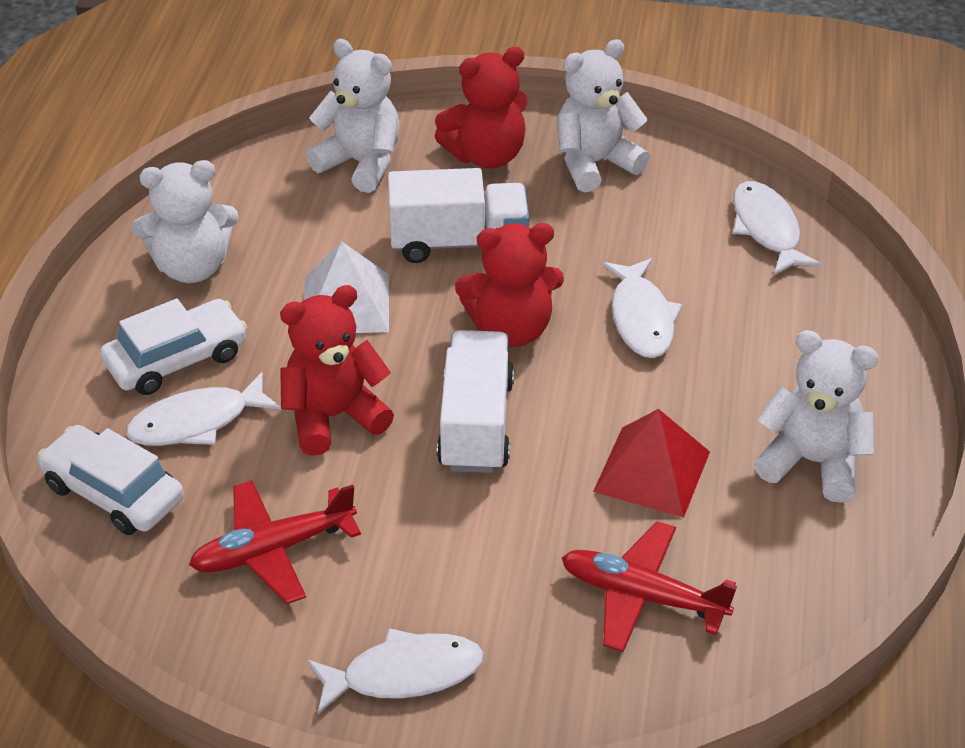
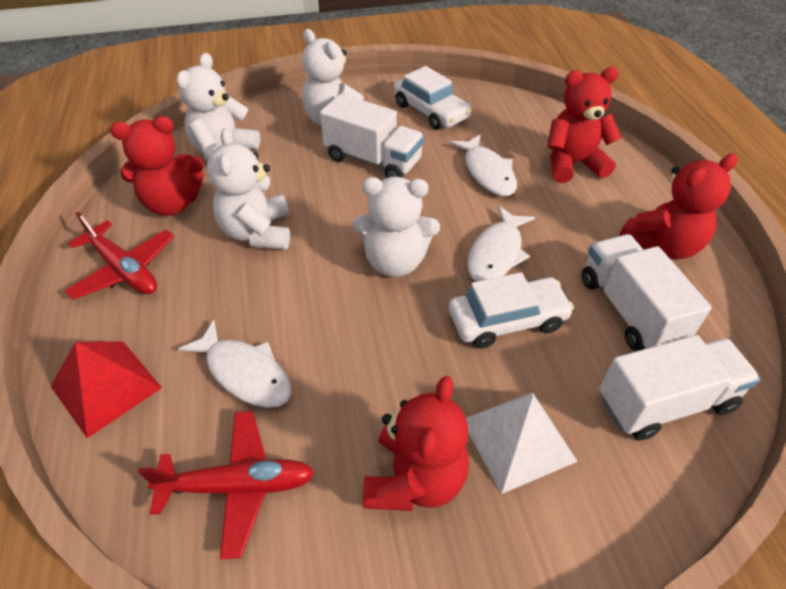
red teddy bear: 3 -> 4
white fish: 4 -> 3
white truck: 2 -> 3

